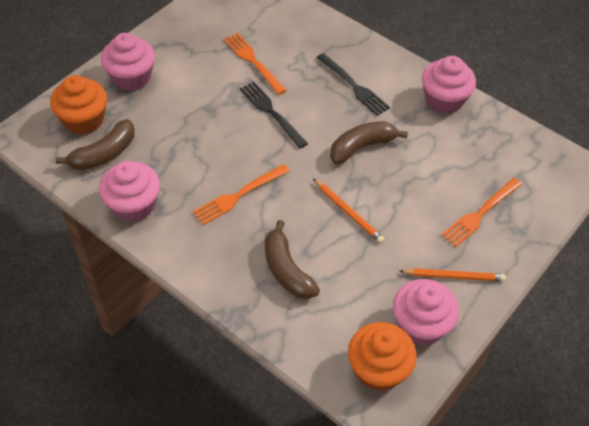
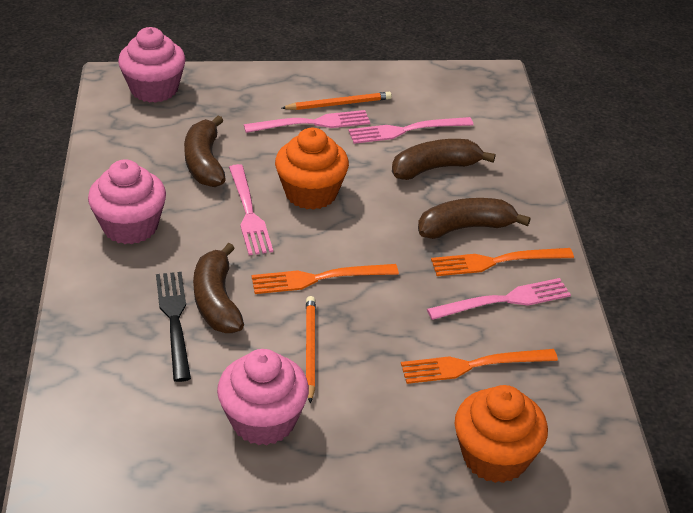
black fork: 2 -> 1
brown banana: 3 -> 4
pink cupcake: 4 -> 3
pink fork: 0 -> 4

